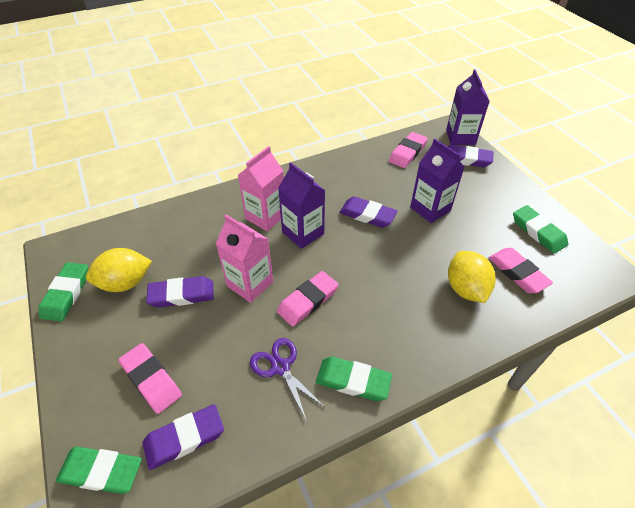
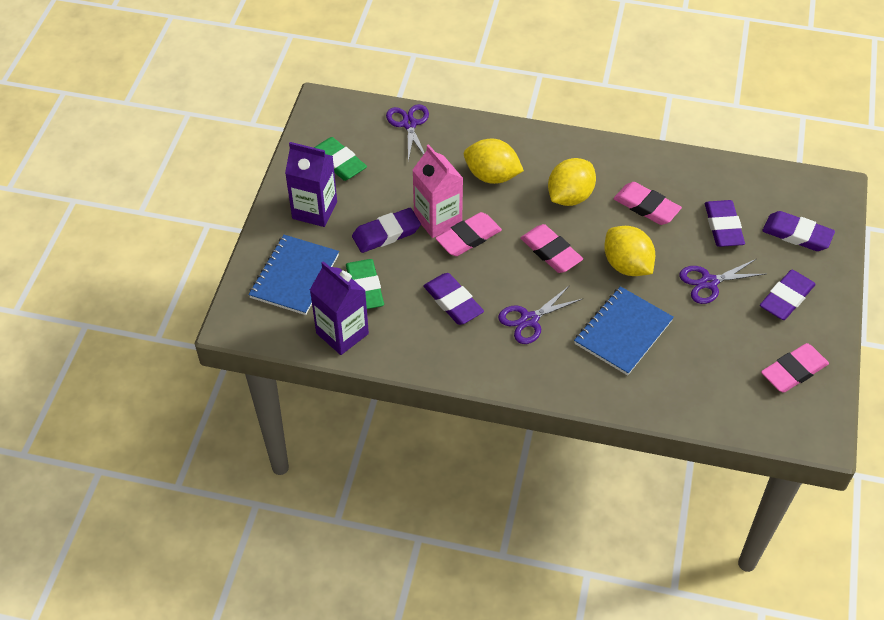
blue notebook: 0 -> 2
green eraser: 4 -> 2
pink carton: 2 -> 1
purple carton: 3 -> 2
purple eraser: 4 -> 5
purple scissors: 1 -> 3
yellow lemon: 2 -> 3

